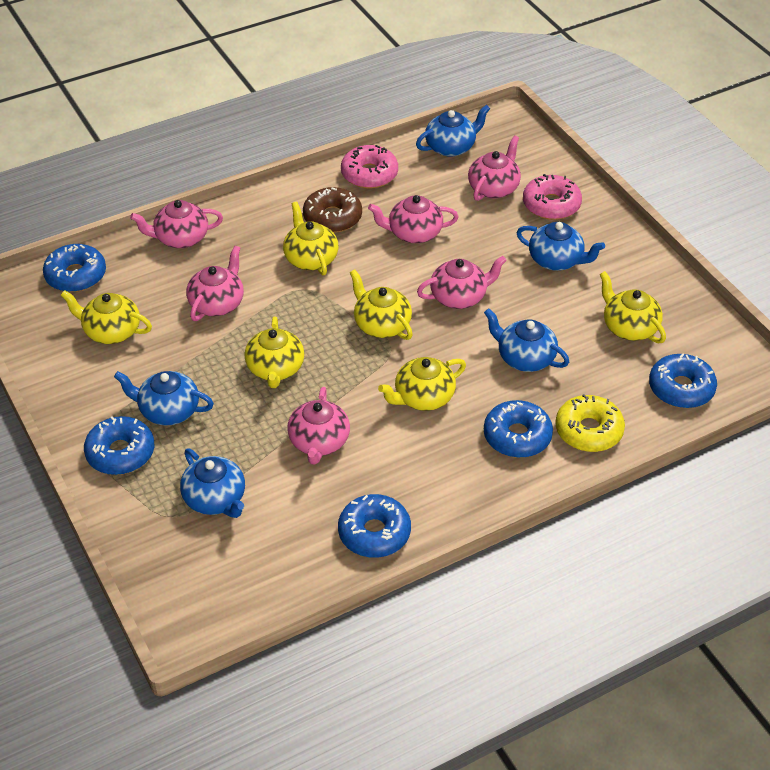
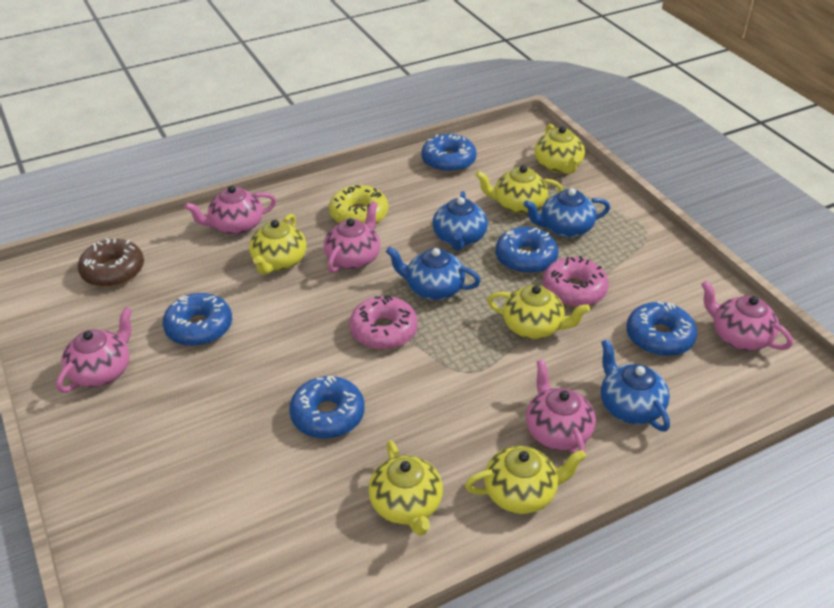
blue teapot: 5 -> 4
pink teapot: 6 -> 5

